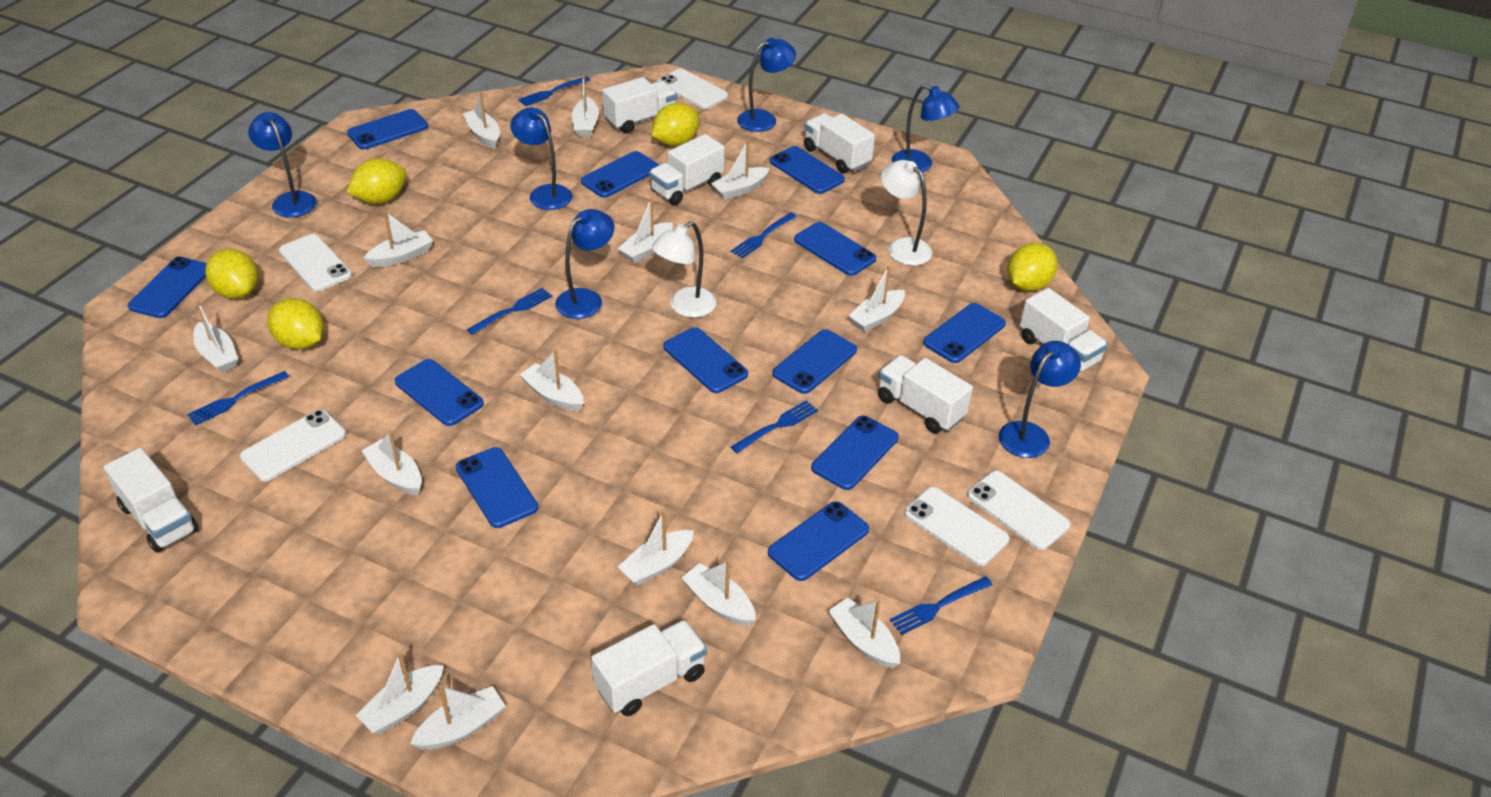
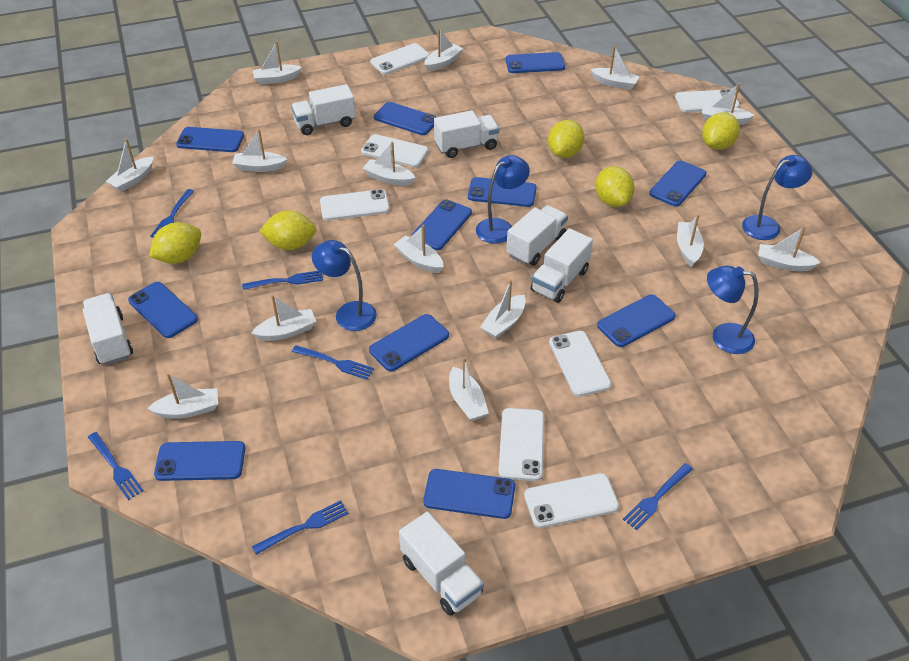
blue lamp: 6 -> 4
blue phone: 12 -> 11
white lamp: 2 -> 0
white phone: 5 -> 7
white truck: 7 -> 6

